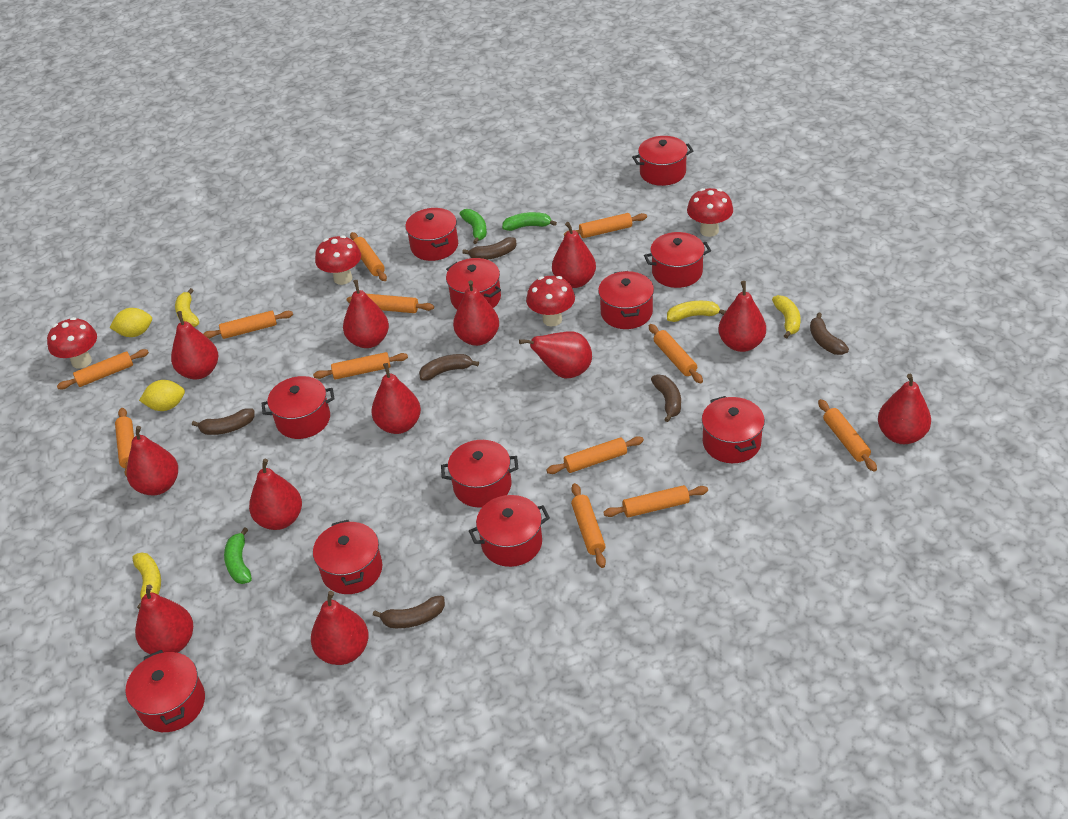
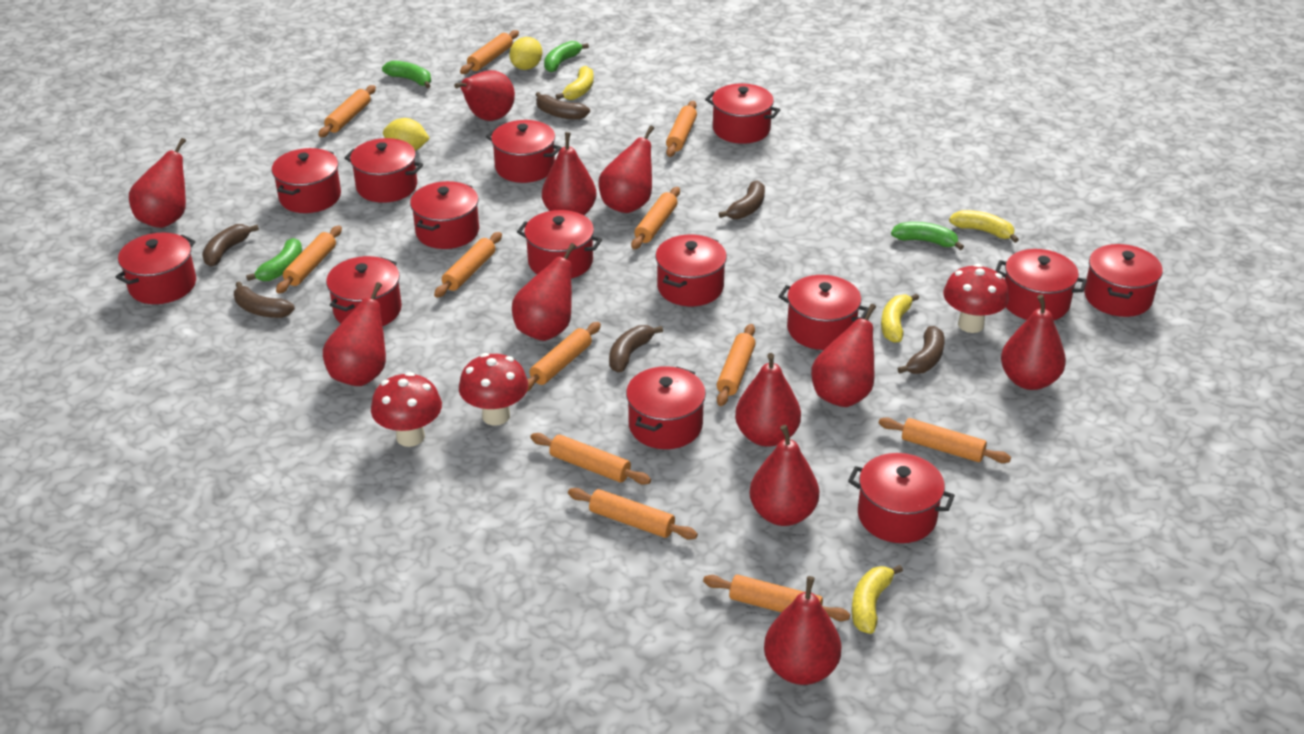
green banana: 3 -> 4
red mushroom: 4 -> 3
red pear: 12 -> 11
red pot: 11 -> 14

